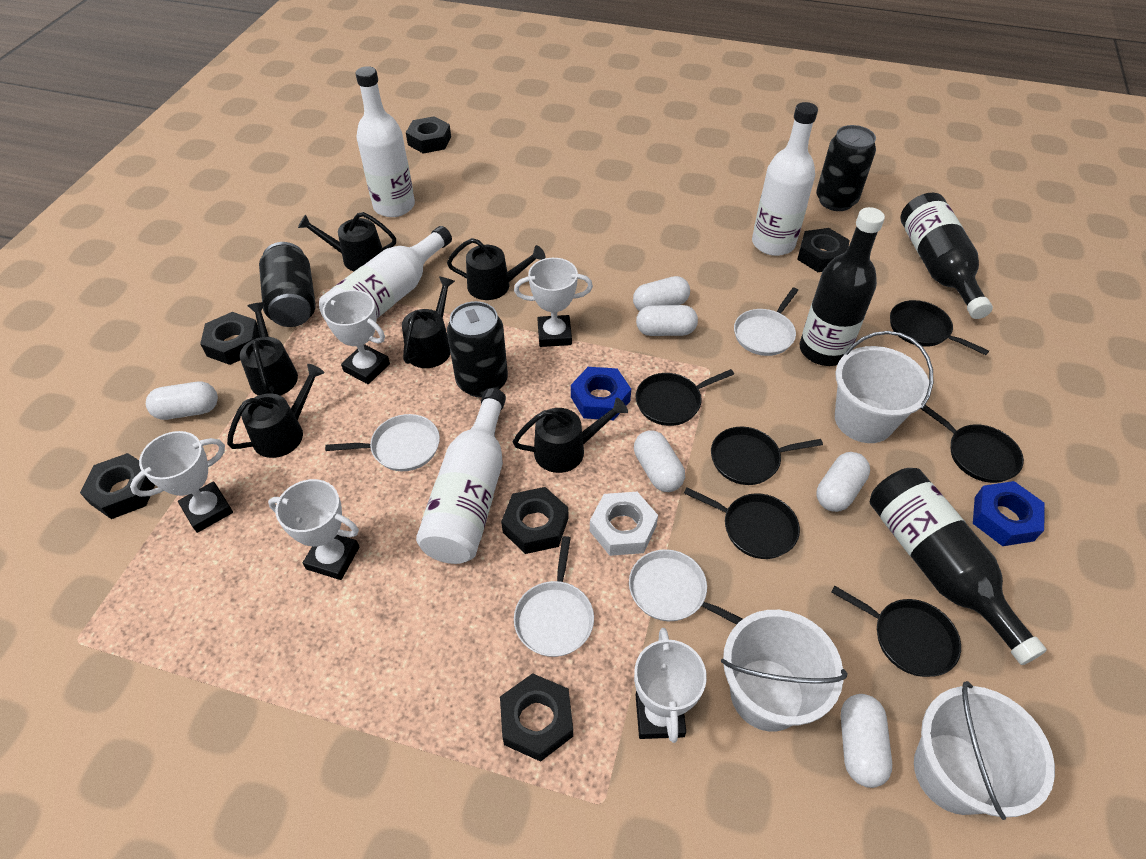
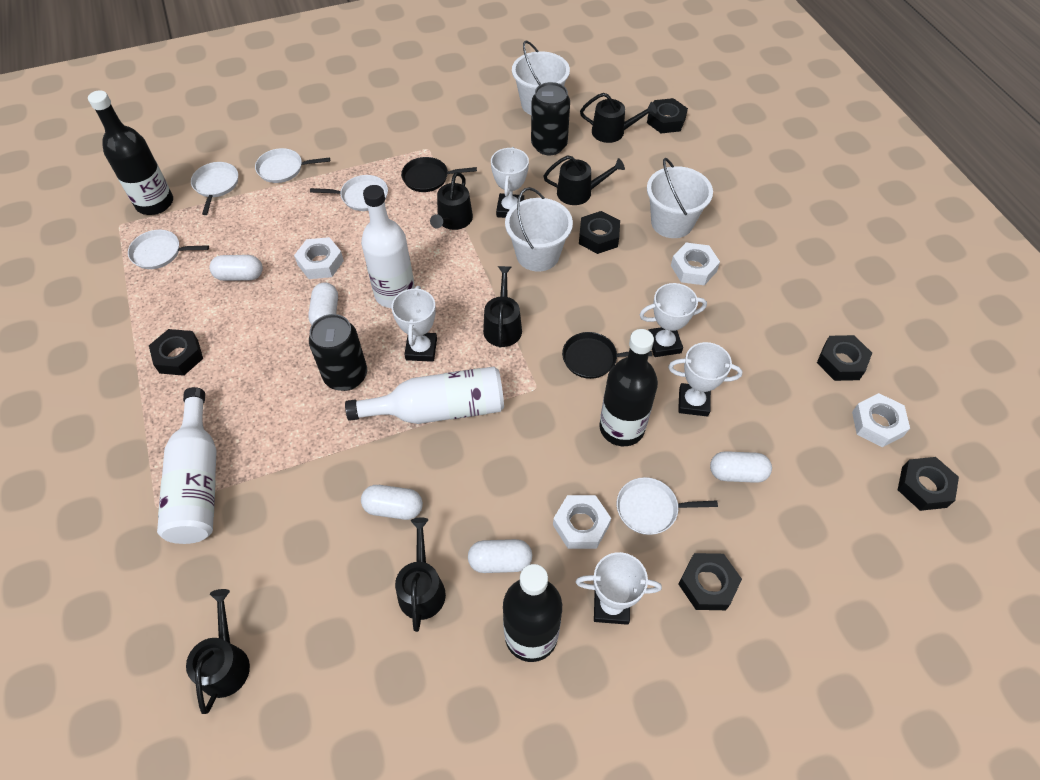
black can: 3 -> 2
black pan: 6 -> 2
blue nut: 2 -> 0
white bottle: 4 -> 3
white capsule: 6 -> 5
white nut: 1 -> 4
white pan: 4 -> 5

